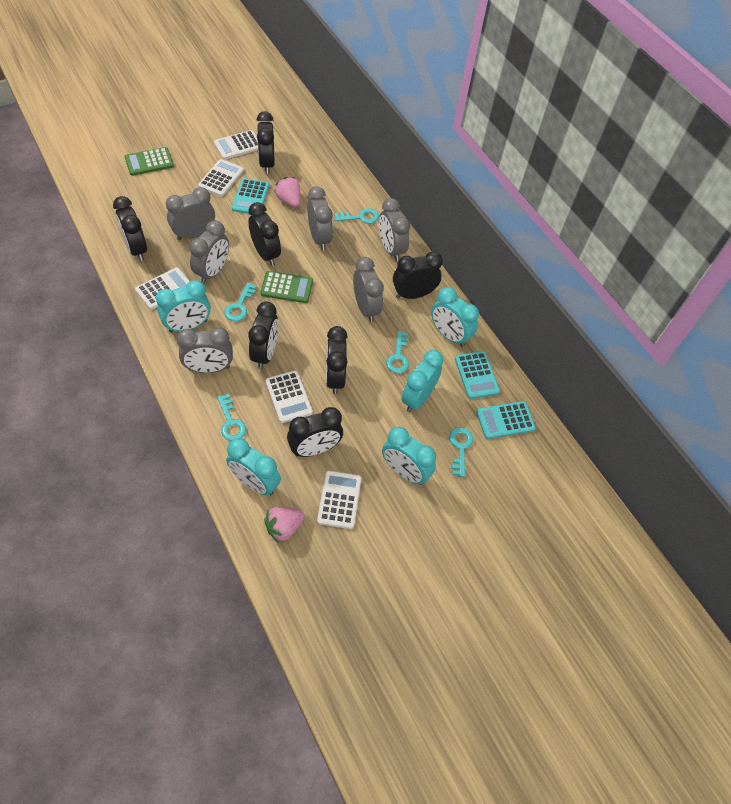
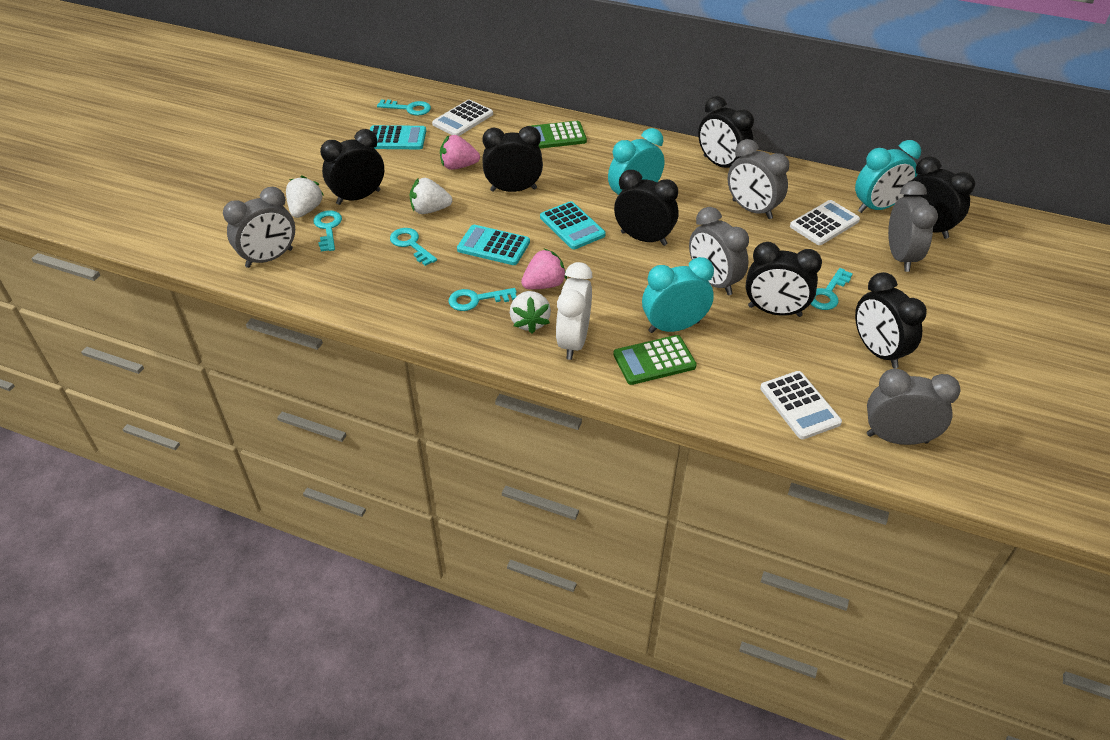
grey clock: 6 -> 5
turquoise clock: 5 -> 3
white calculator: 5 -> 3
white clock: 0 -> 1
white strawberry: 0 -> 3

